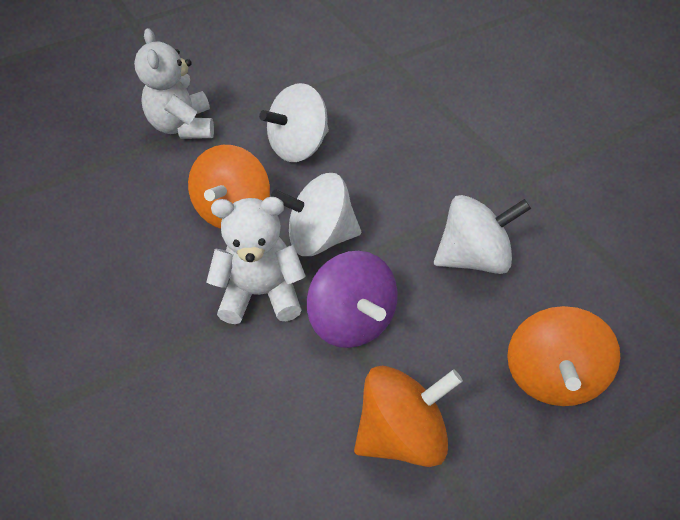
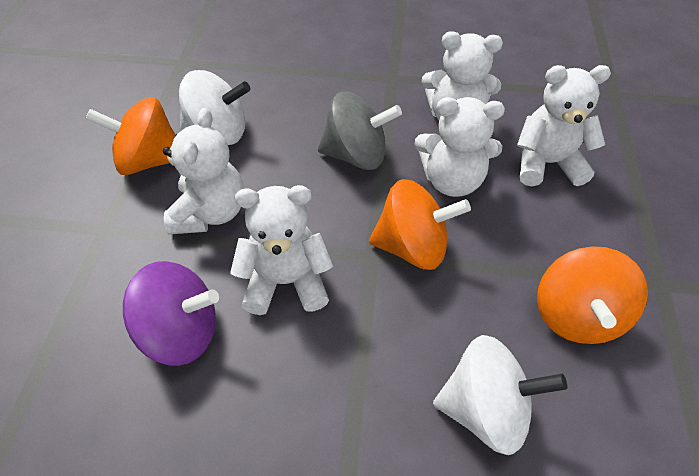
grey spinning top: 0 -> 1
white spinning top: 3 -> 2
white teddy bear: 2 -> 5

